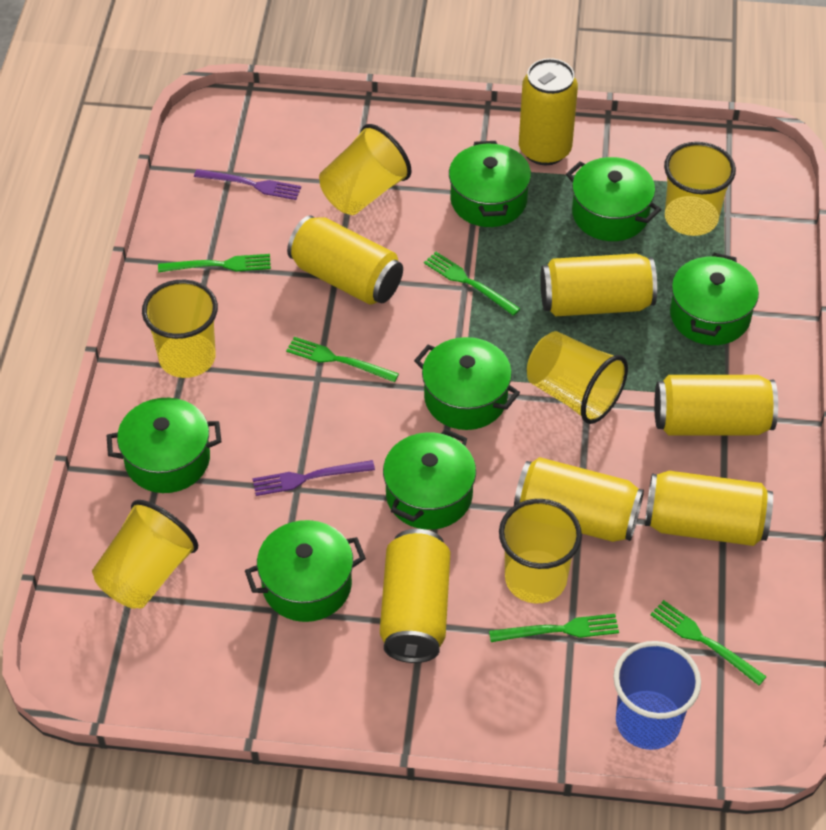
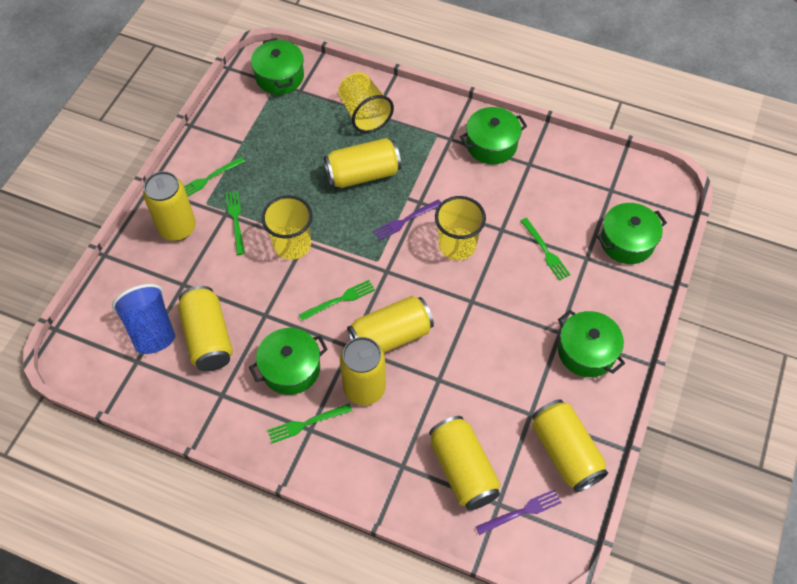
green pot: 7 -> 5
yellow cup: 6 -> 3

